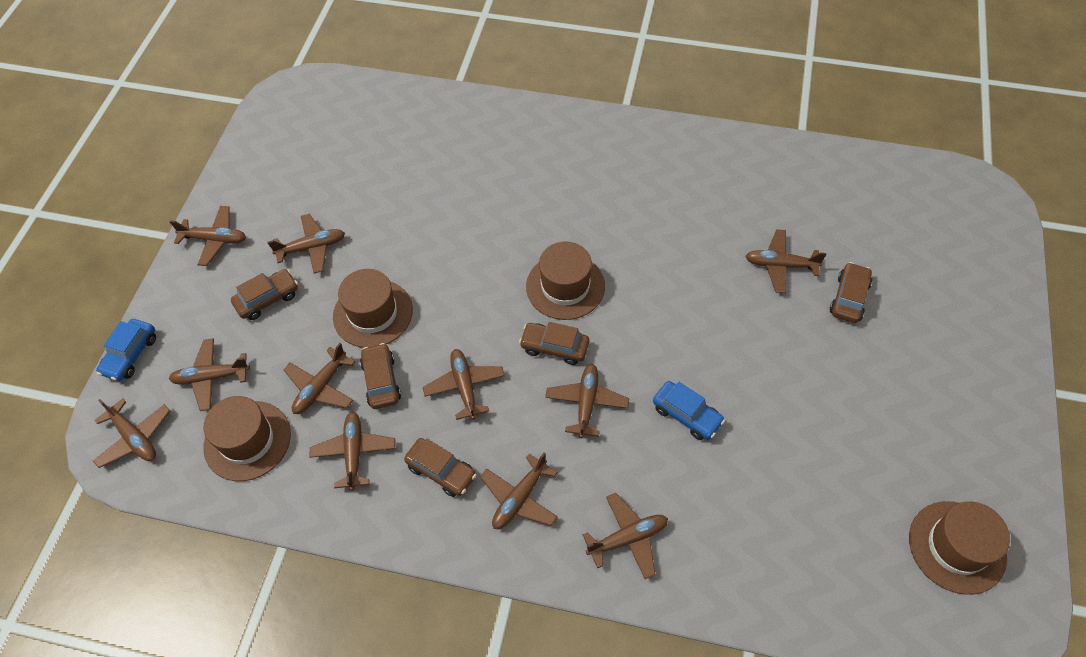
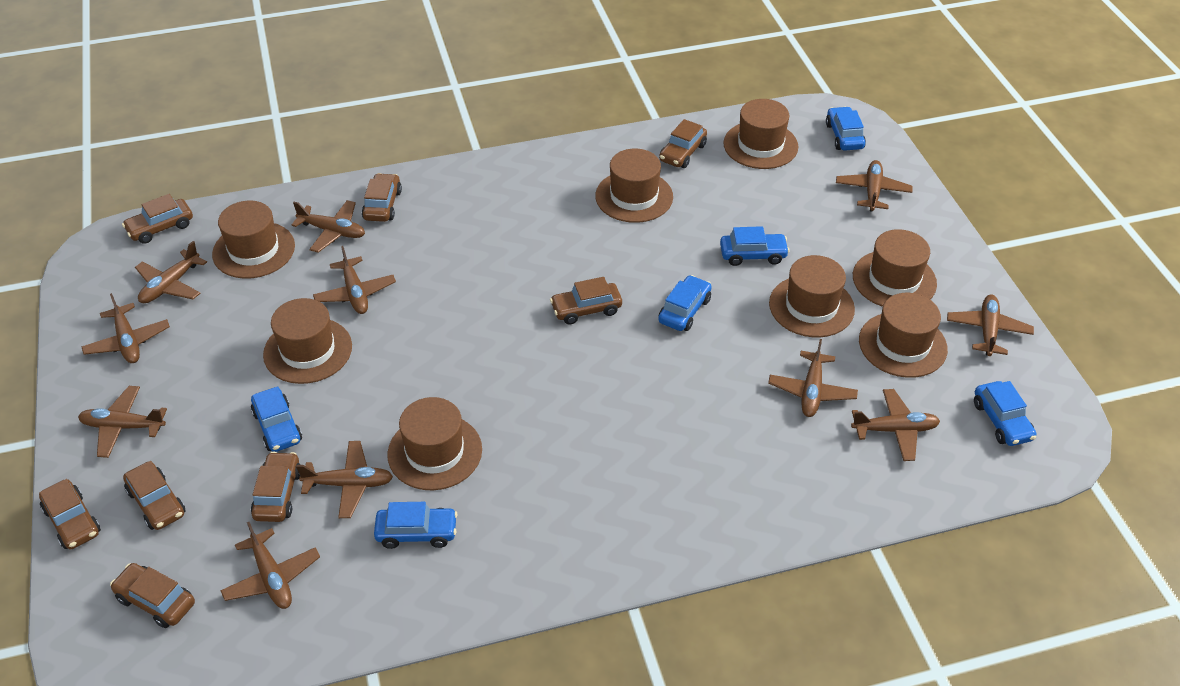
blue car: 2 -> 6
brown car: 5 -> 8
brown hat: 4 -> 8

